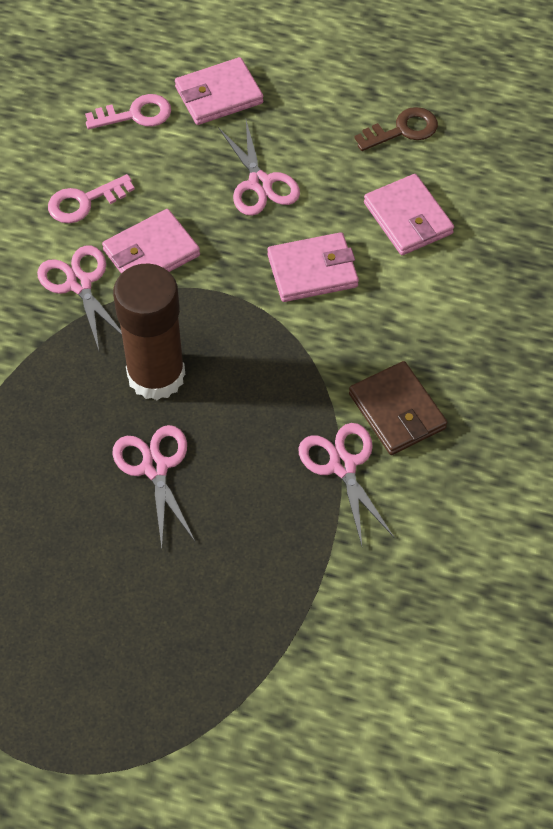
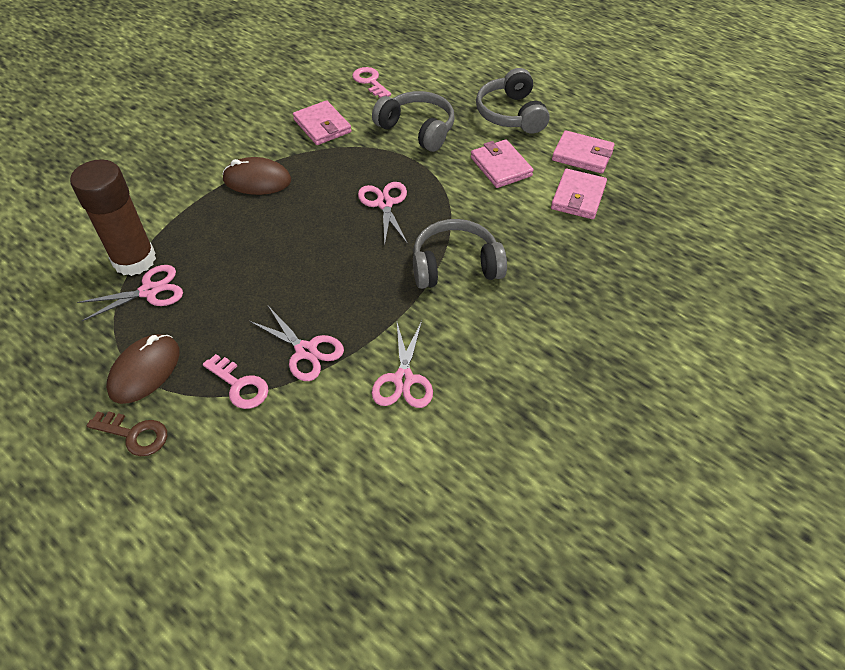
brown mouse: 0 -> 2
brown wallet: 1 -> 0
grey headphones: 0 -> 3

